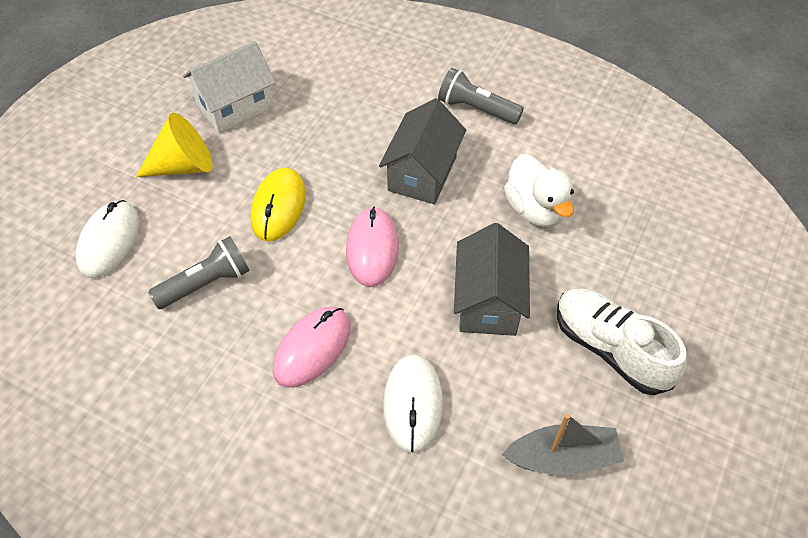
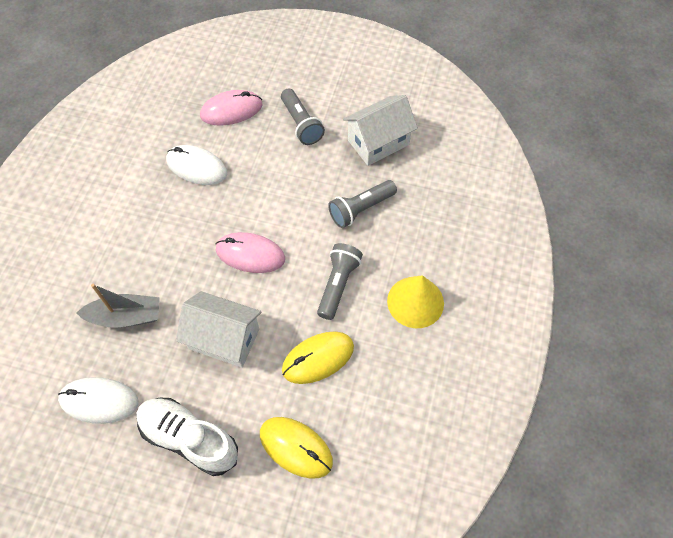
grey flashlight: 2 -> 3
grey house: 2 -> 0
white duck: 1 -> 0
white house: 1 -> 2
yellow mouse: 1 -> 2

